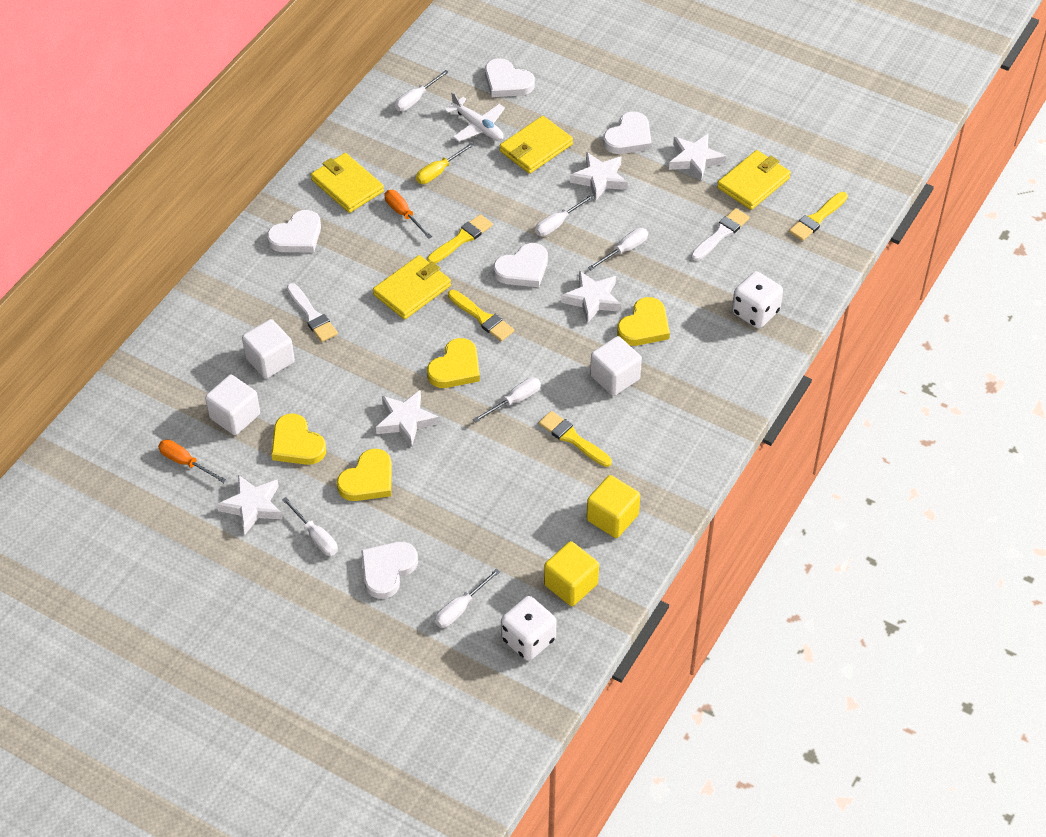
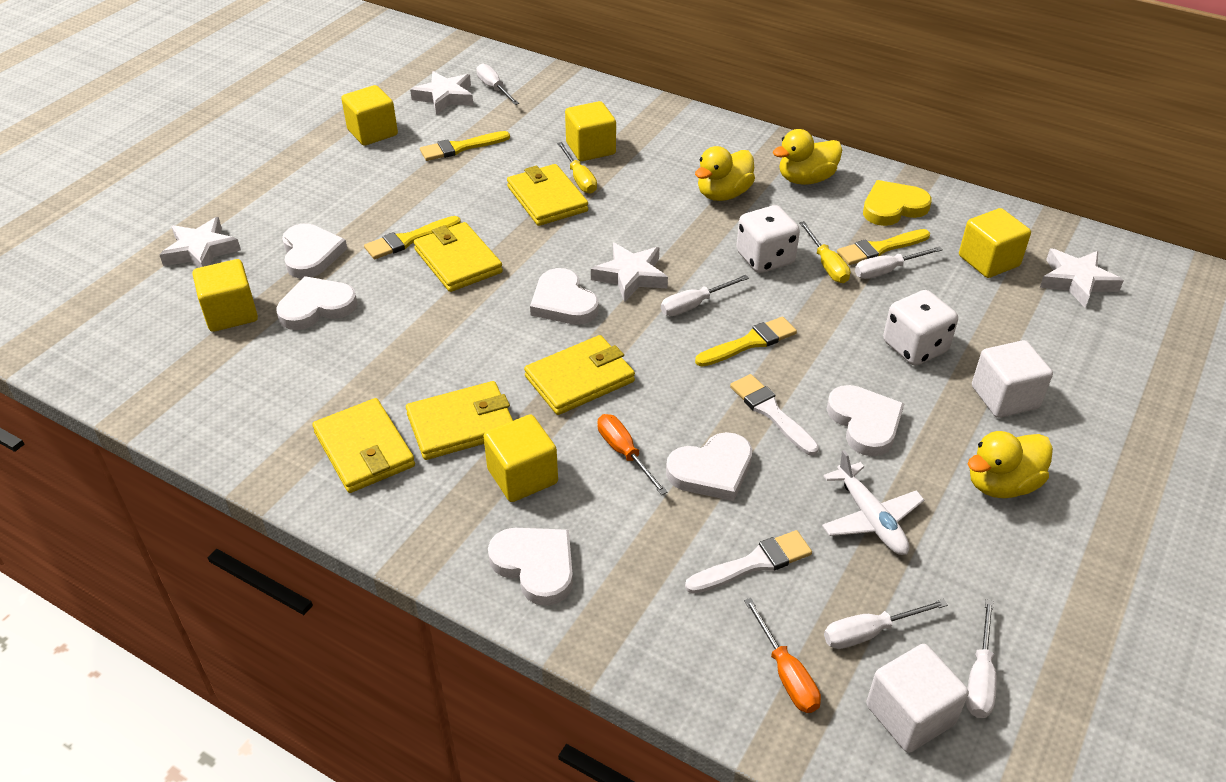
white cube: 3 -> 2
white heart: 5 -> 6
white screwdriver: 6 -> 5
white star: 5 -> 4
yellow cube: 2 -> 5
yellow duck: 0 -> 3
yellow heart: 4 -> 1
yellow screwdriver: 1 -> 2
yellow wallet: 4 -> 5

